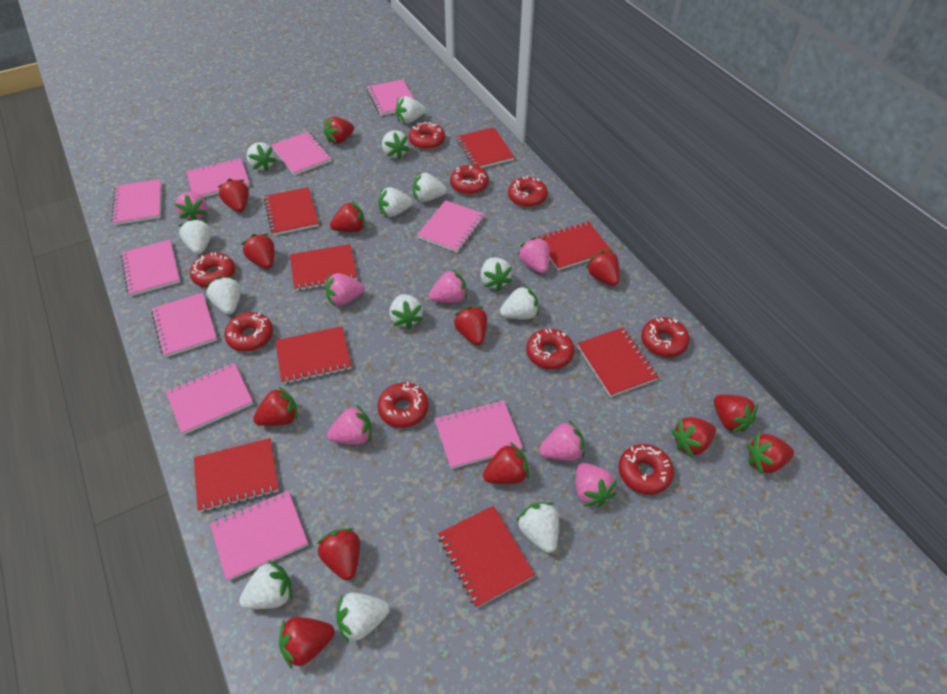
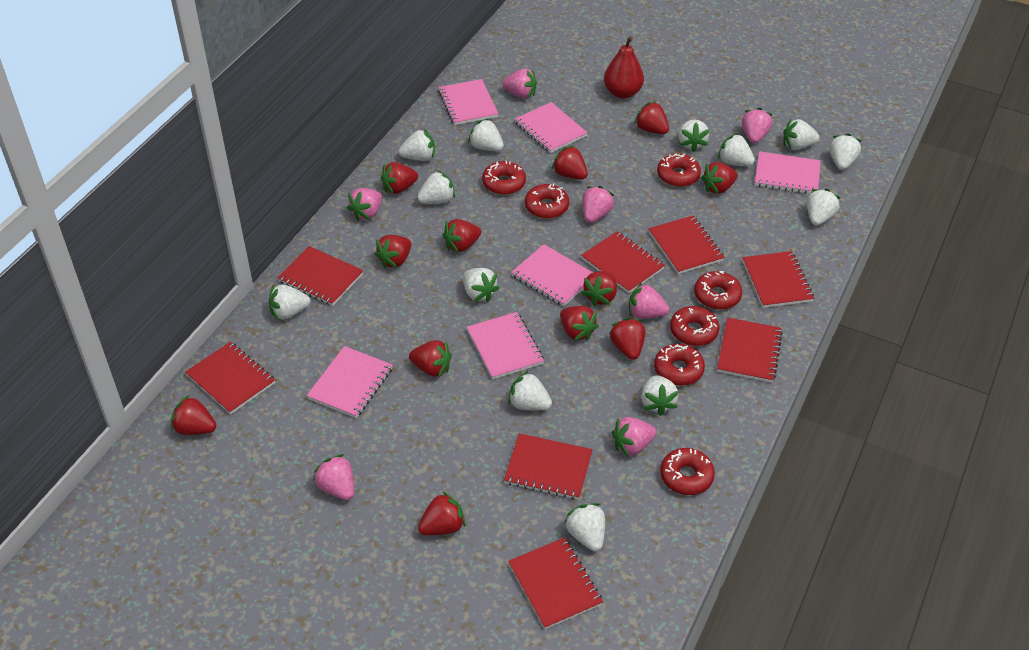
pink notebook: 10 -> 6
red donut: 9 -> 7
red pear: 0 -> 1
red strawberry: 13 -> 12

